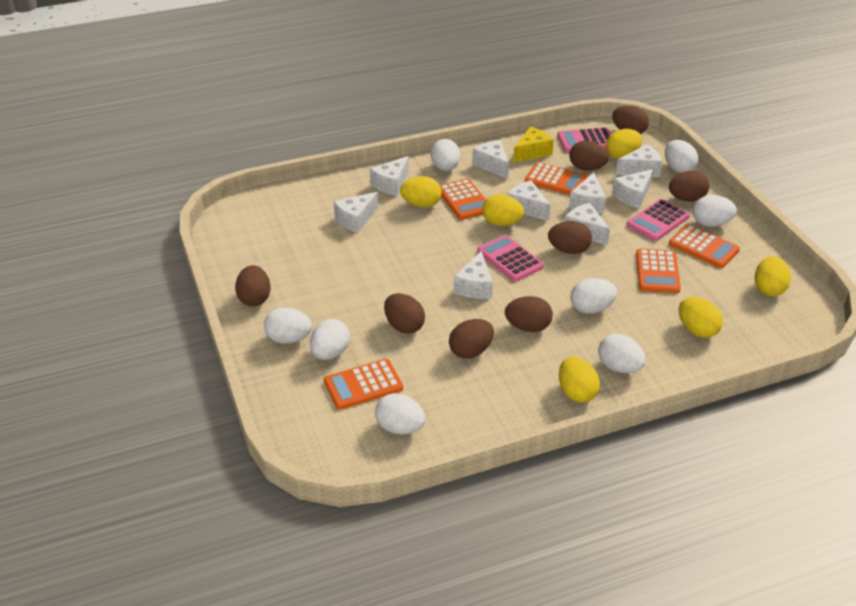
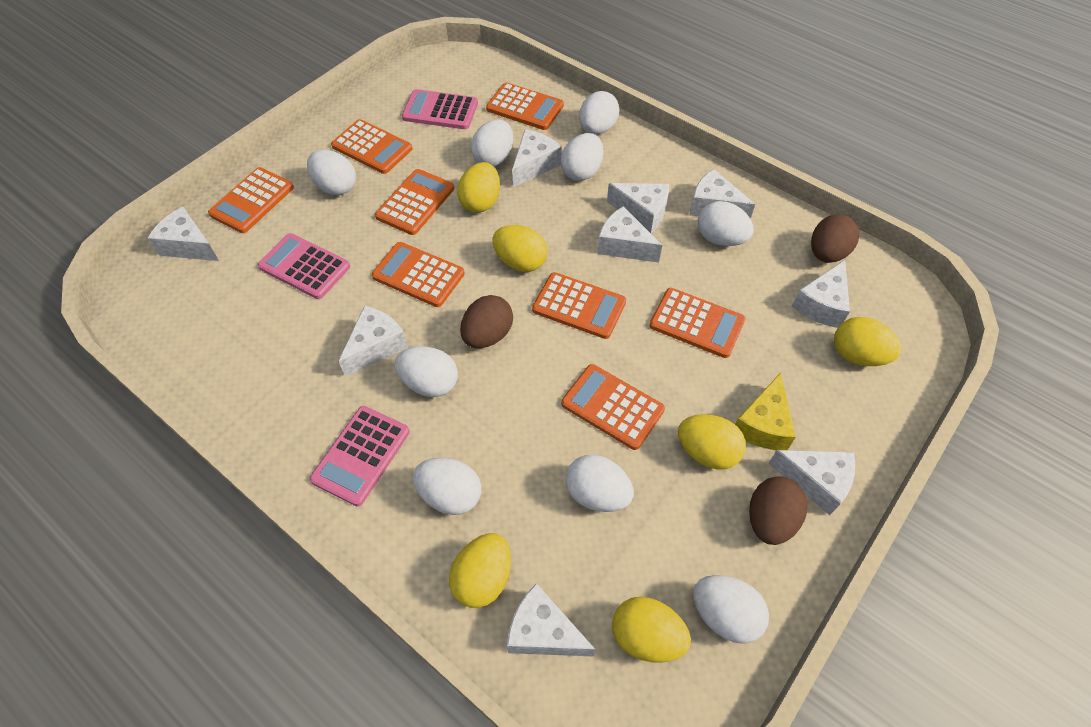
brown egg: 8 -> 3
orange calculator: 5 -> 8
white egg: 8 -> 9

